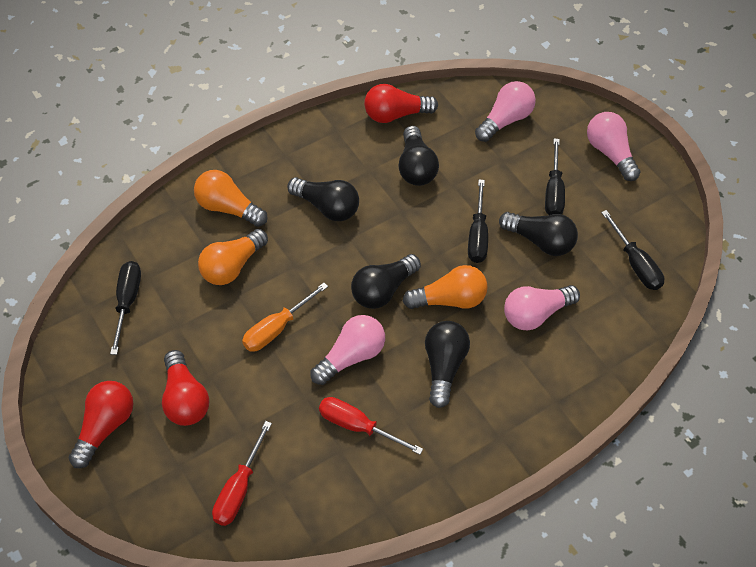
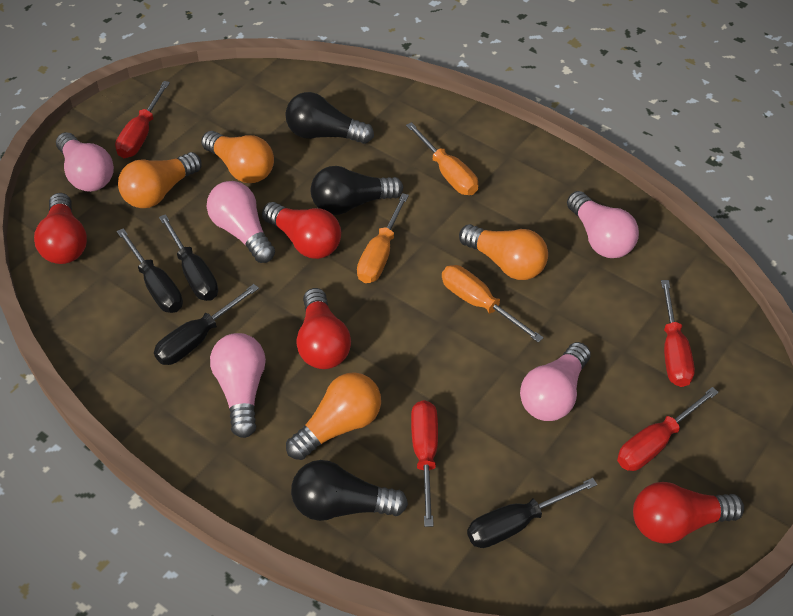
black light bulb: 5 -> 3
orange light bulb: 3 -> 4
orange screwdriver: 1 -> 3
pink light bulb: 4 -> 5
red light bulb: 3 -> 4
red screwdriver: 2 -> 4

